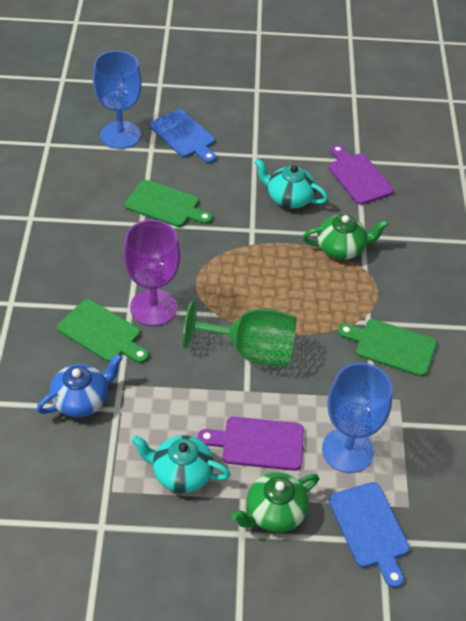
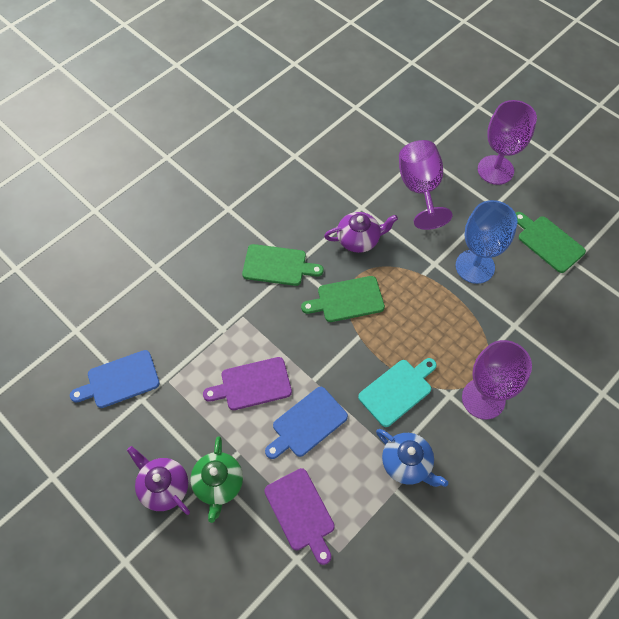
blue goblet: 2 -> 1
green goblet: 1 -> 0
green teapot: 2 -> 1
purple goblet: 1 -> 3
purple teapot: 0 -> 2
turquoise cutting board: 0 -> 1
turquoise teapot: 2 -> 0

